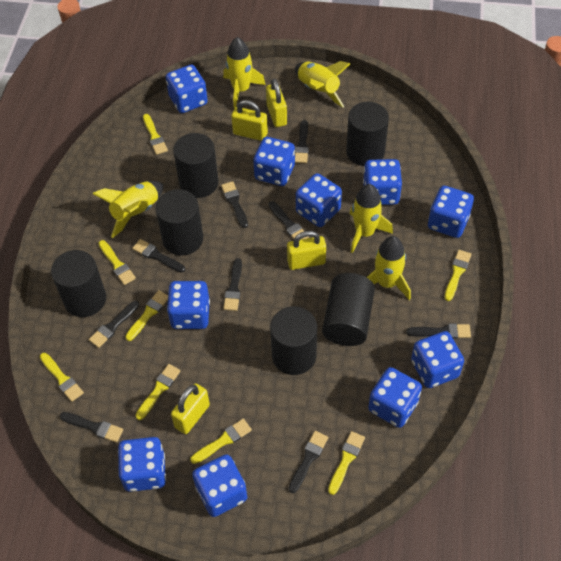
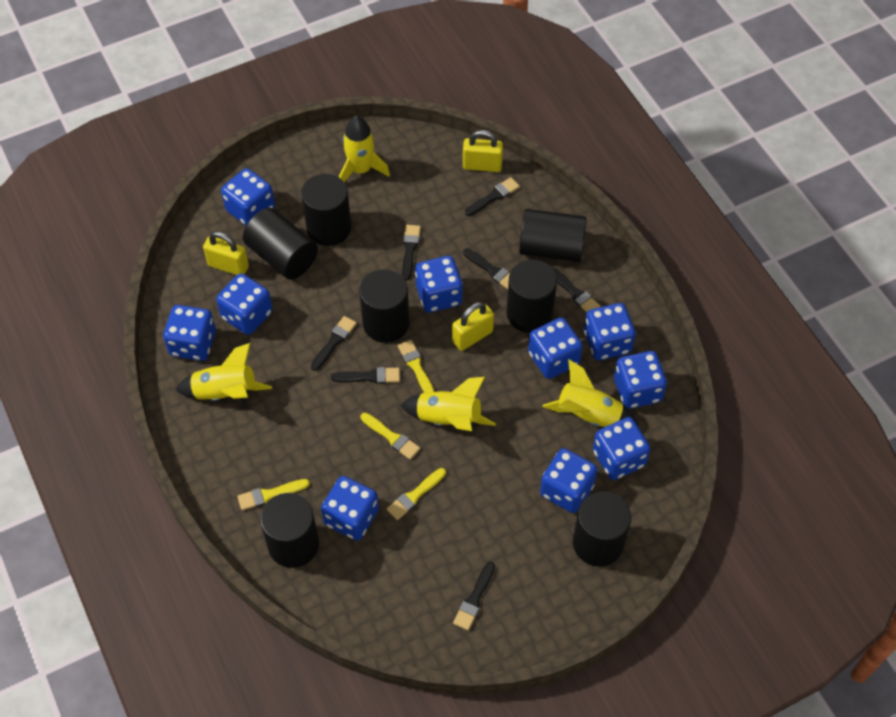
black brush: 9 -> 7
black cylinder: 6 -> 7
yellow brush: 8 -> 4
yellow padlock: 4 -> 3
yellow rocket: 5 -> 4

